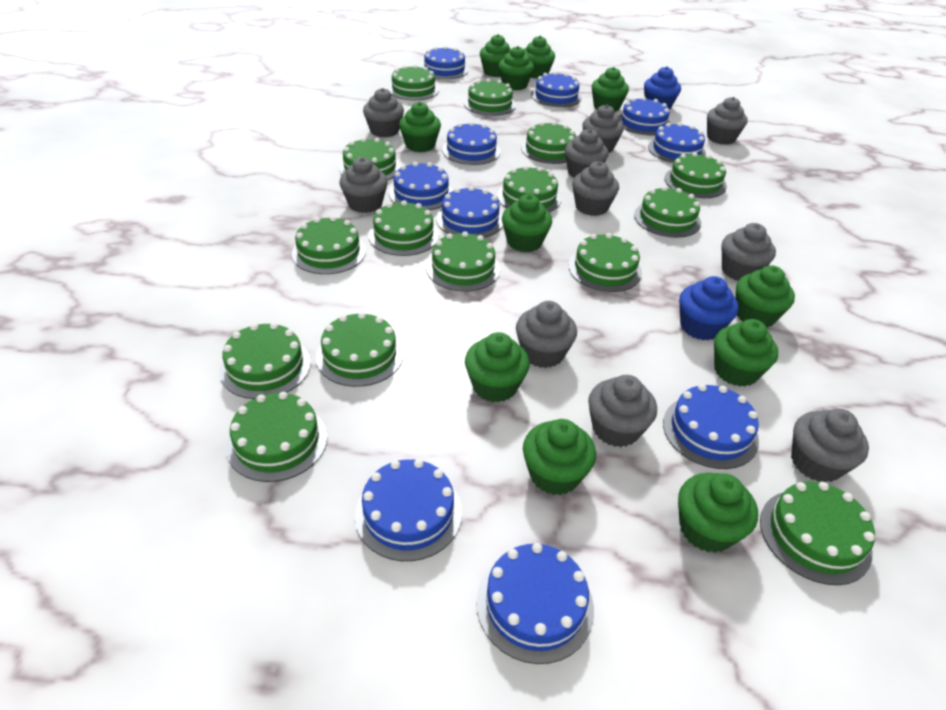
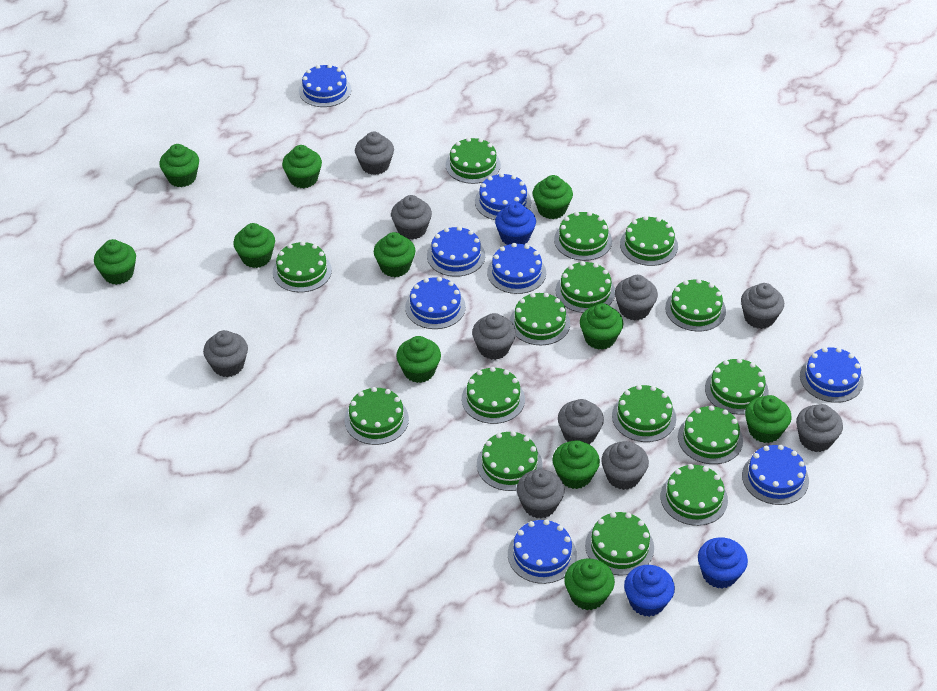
blue cake: 10 -> 8
blue cupcake: 2 -> 3

